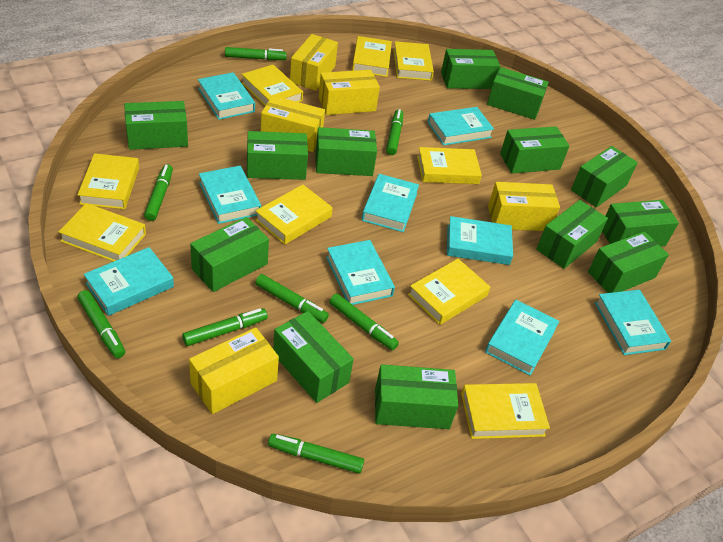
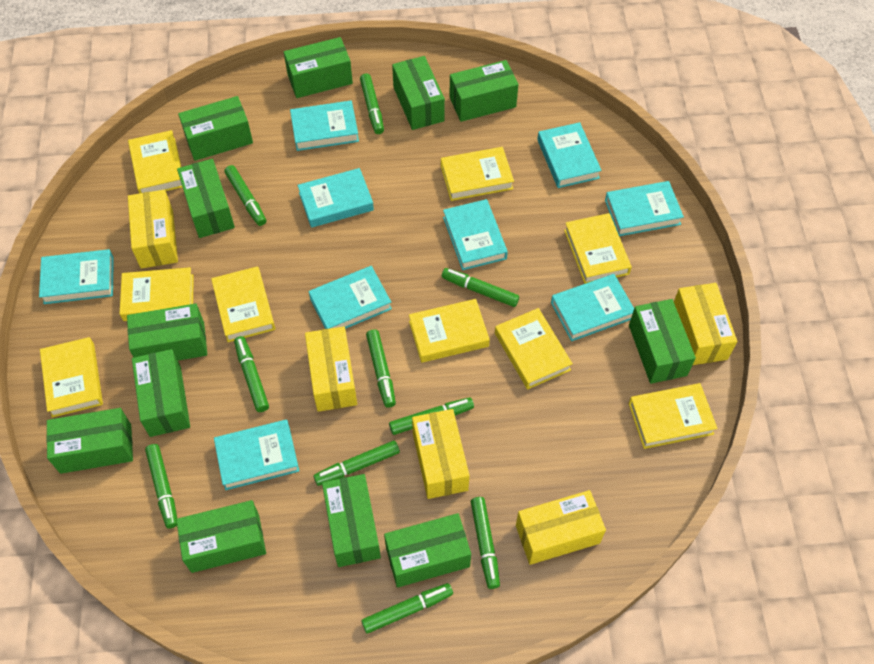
green box: 13 -> 12
green marker: 8 -> 10

